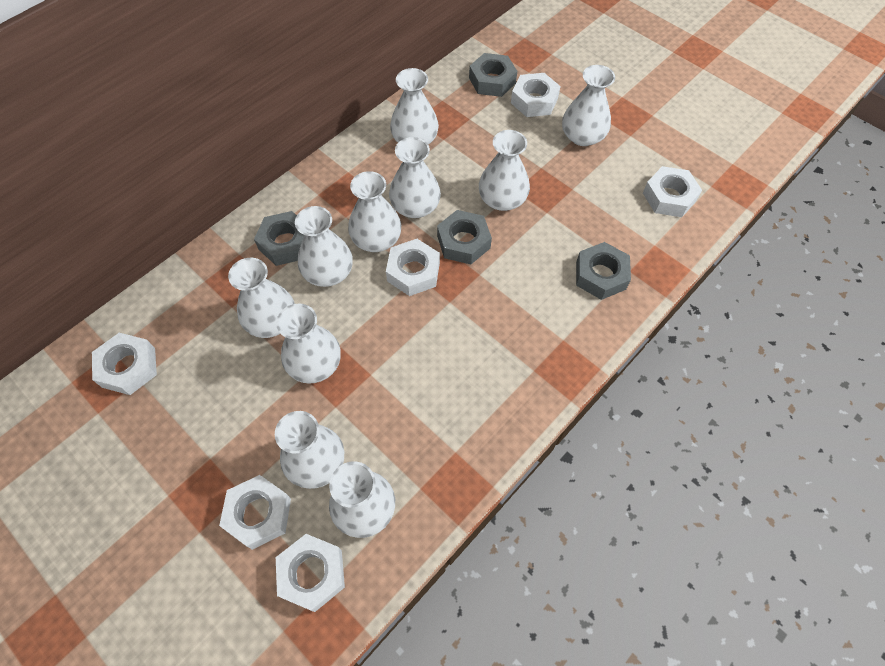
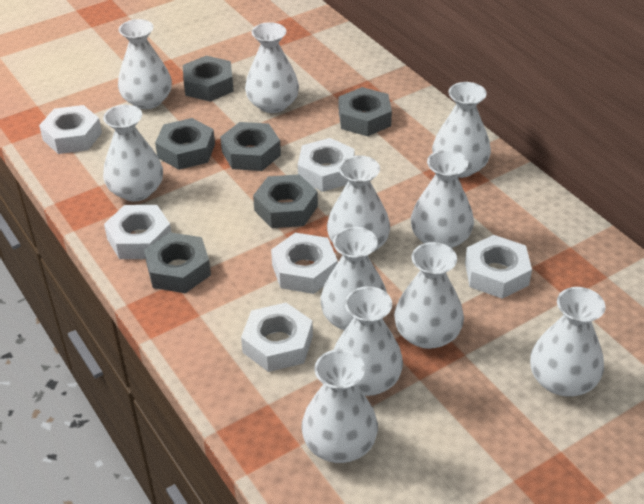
grey nut: 4 -> 6
white vase: 10 -> 11

